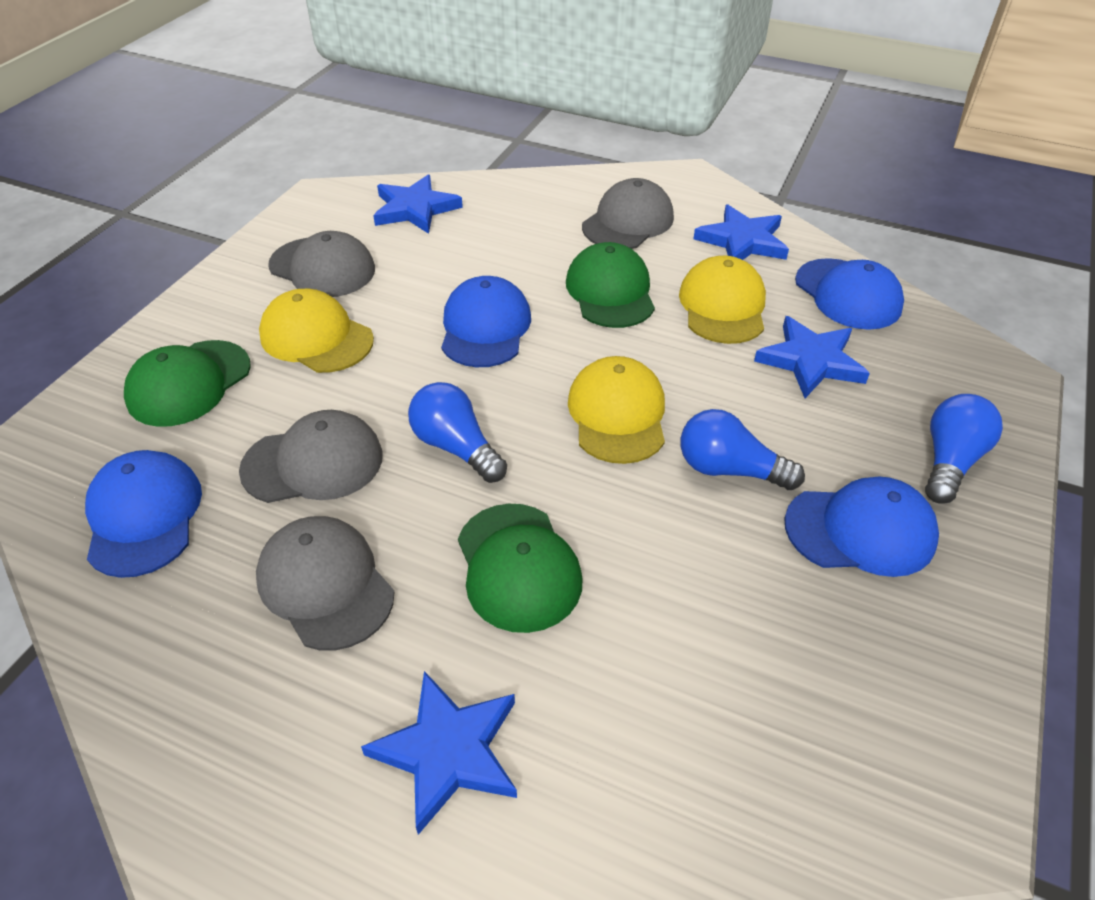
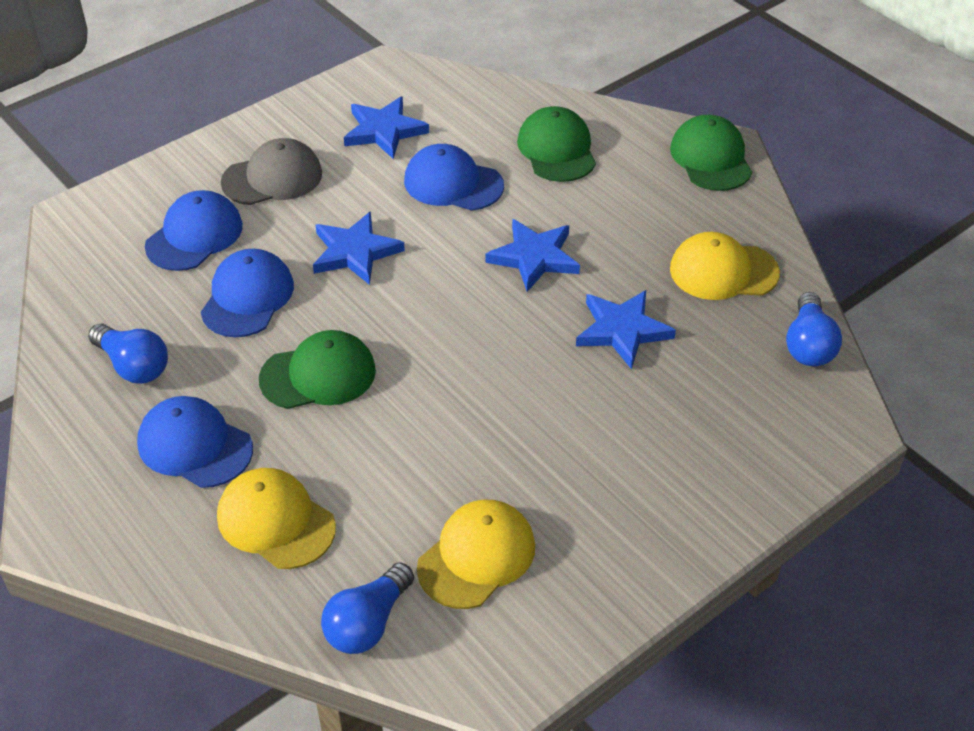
grey cap: 4 -> 1

